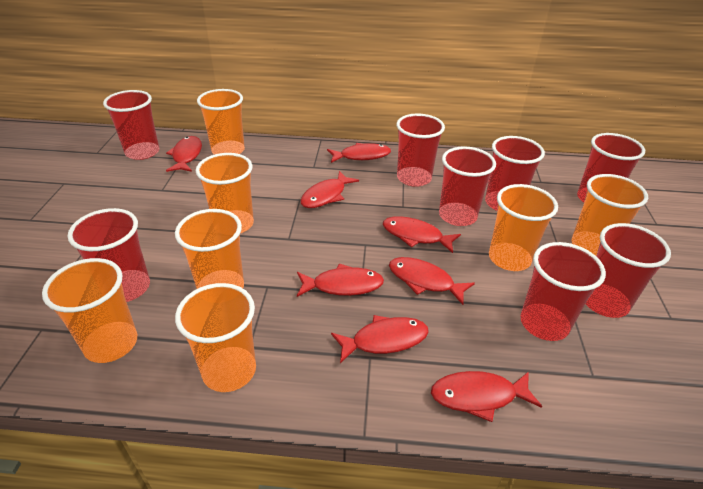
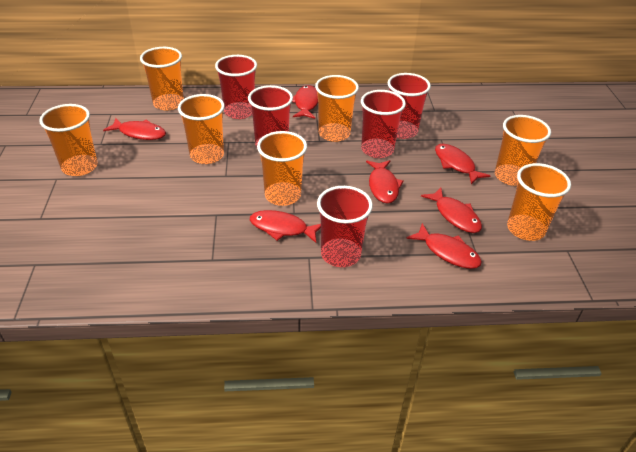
red cup: 8 -> 5
red fish: 8 -> 7

